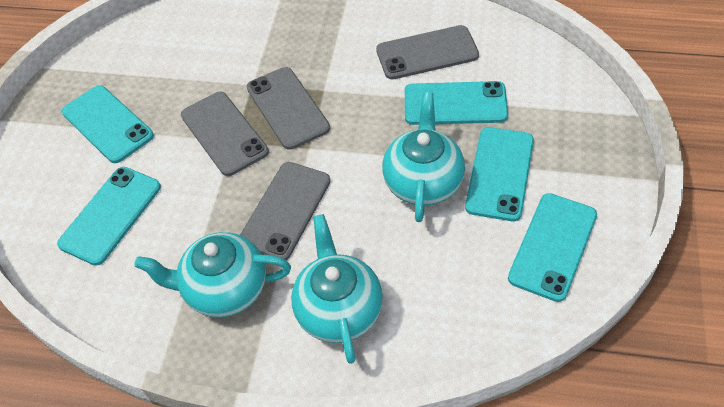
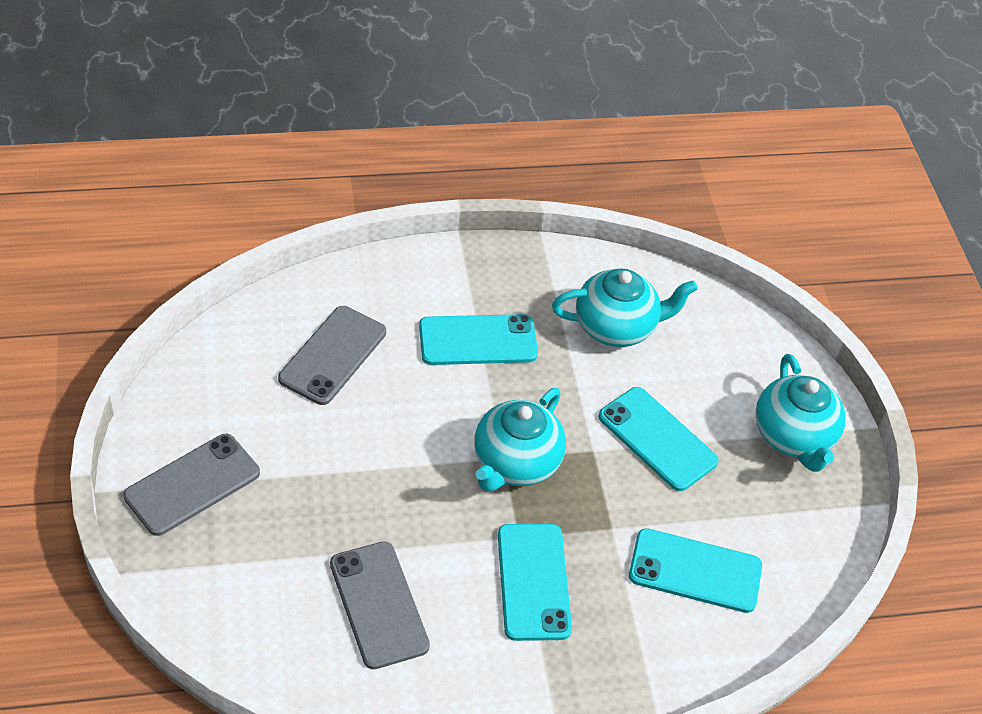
grey phone: 4 -> 3
turquoise phone: 5 -> 4

